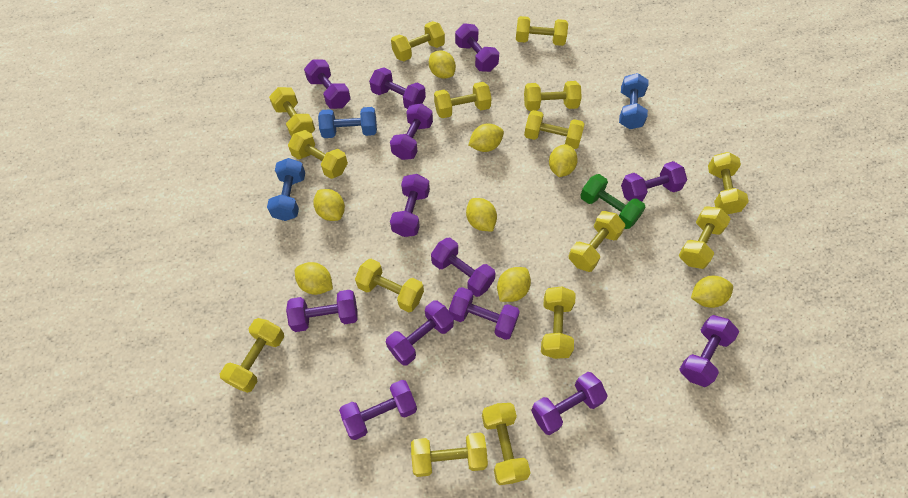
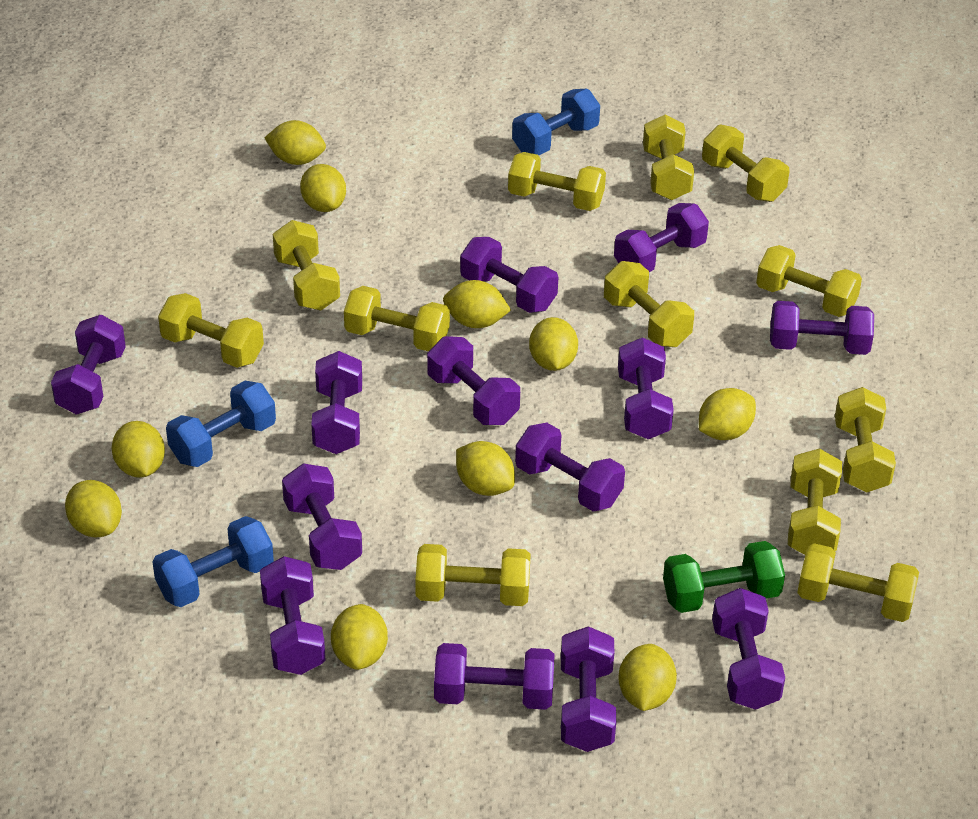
yellow dumbbell: 15 -> 12
yellow lemon: 8 -> 10

